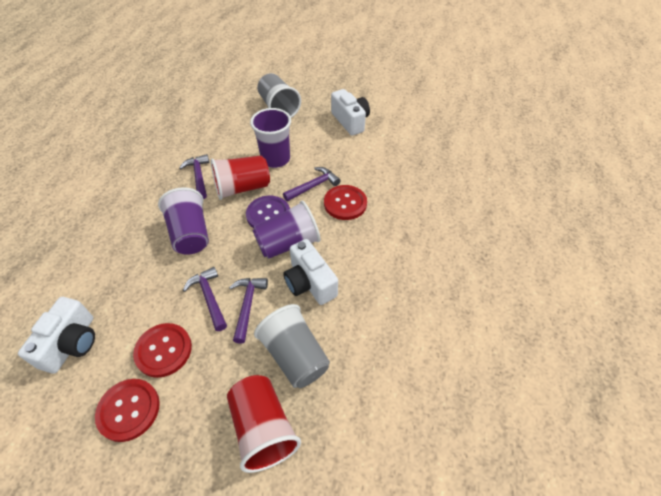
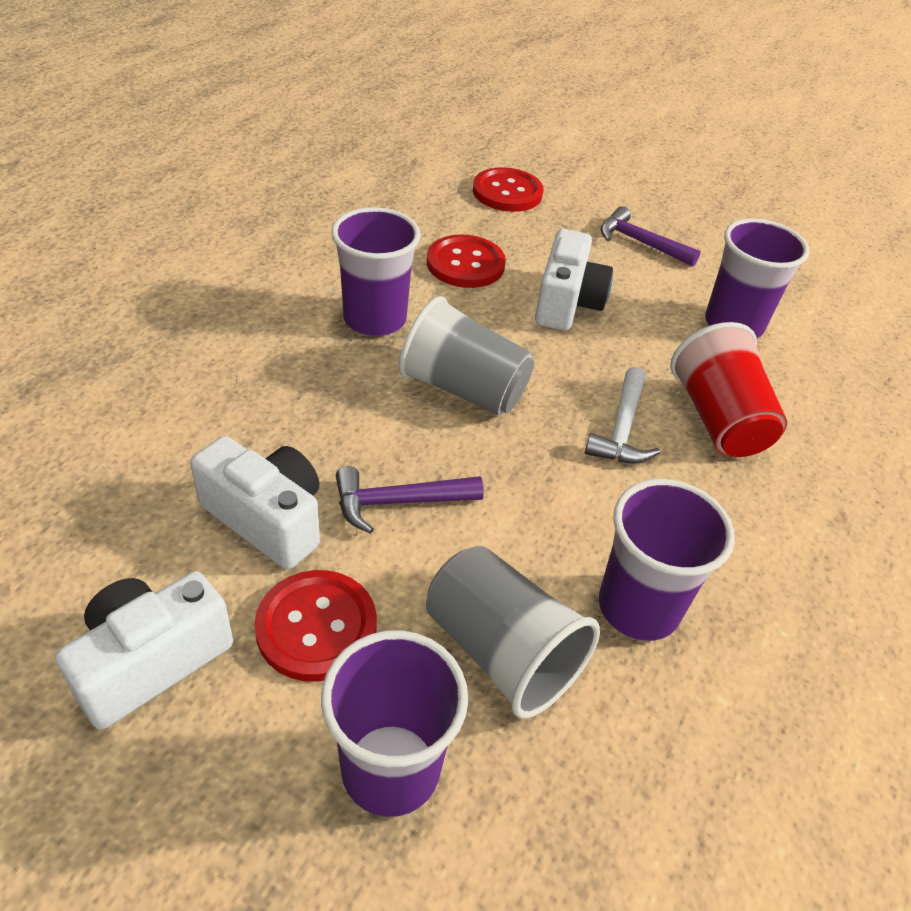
purple button: 1 -> 0
purple cup: 3 -> 4
purple hammer: 4 -> 2
red cup: 2 -> 1
white hammer: 0 -> 1

